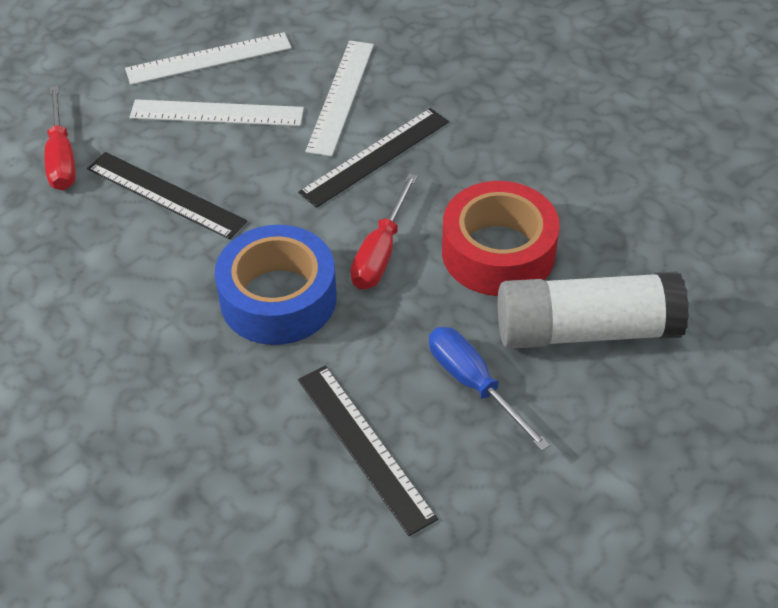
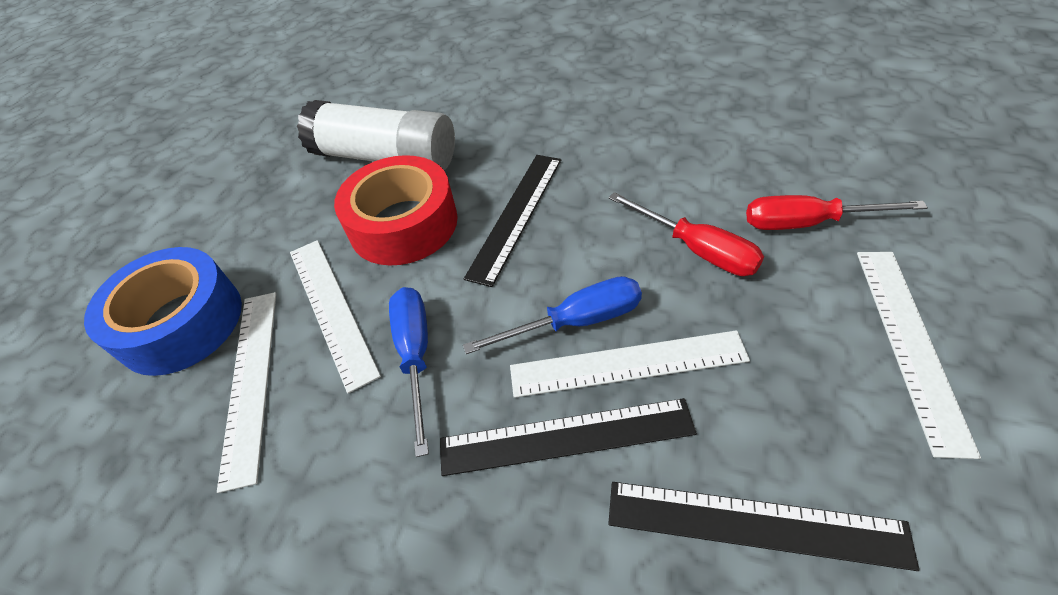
blue screwdriver: 1 -> 2
white ruler: 3 -> 4

